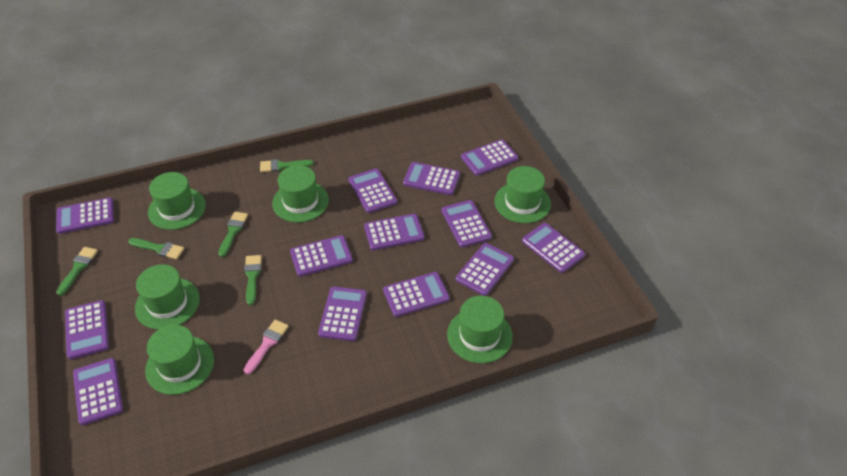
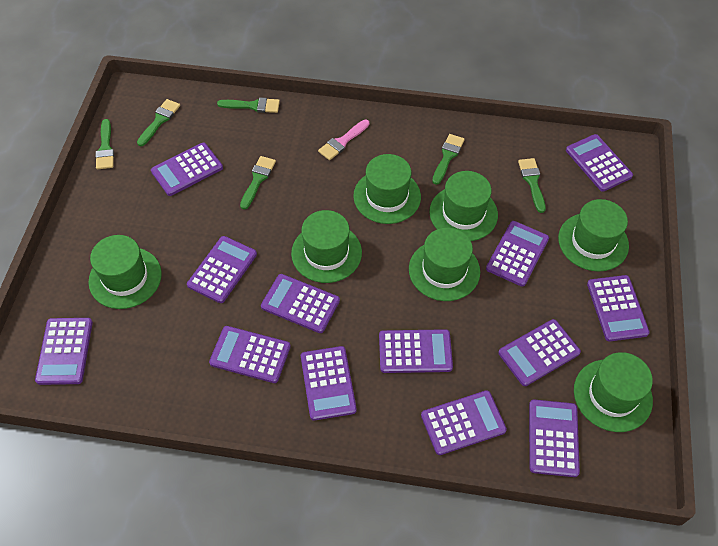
green brush: 5 -> 6
green hat: 6 -> 7

